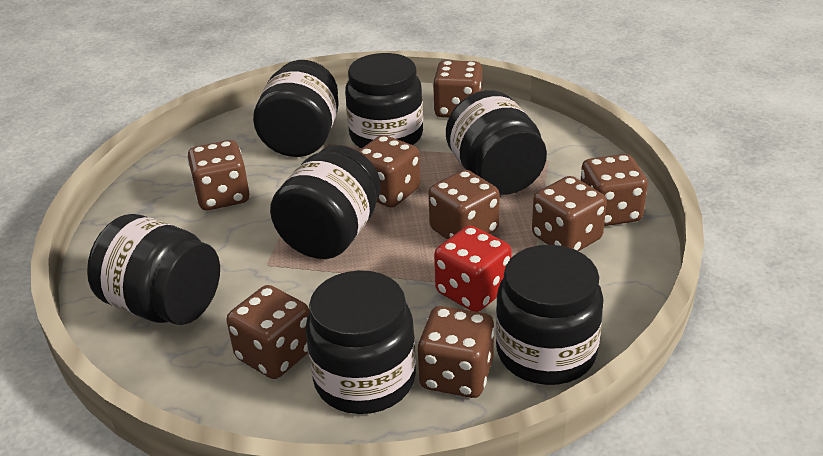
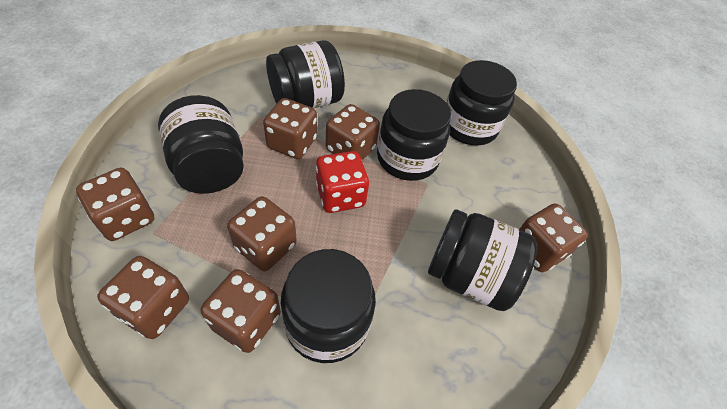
black jar: 7 -> 6
brown dice: 8 -> 7

